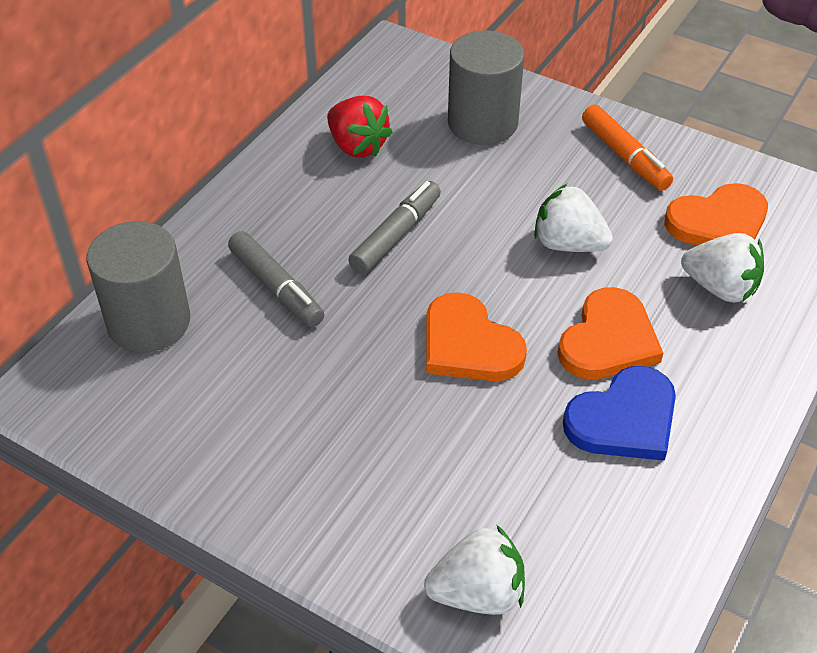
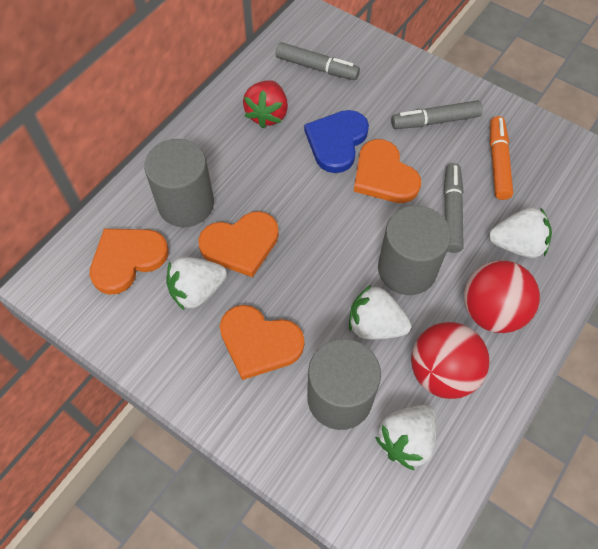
grey cylinder: 2 -> 3
grey marker: 2 -> 3
orange heart: 3 -> 4
red ball: 0 -> 2
white strawberry: 3 -> 4

